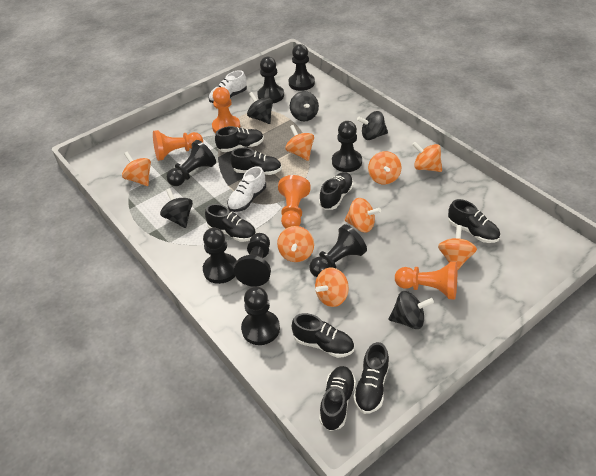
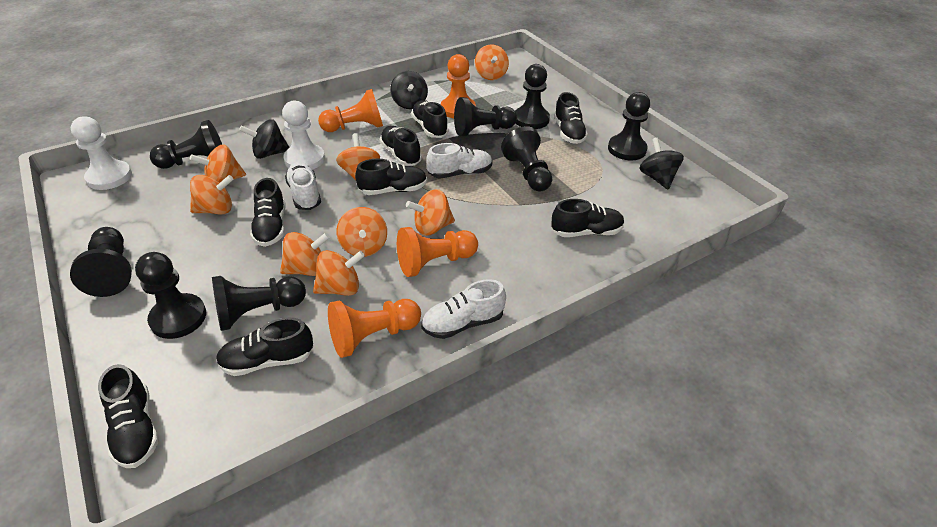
black spinning top: 5 -> 3
white pawn: 0 -> 2
white shoe: 2 -> 3

